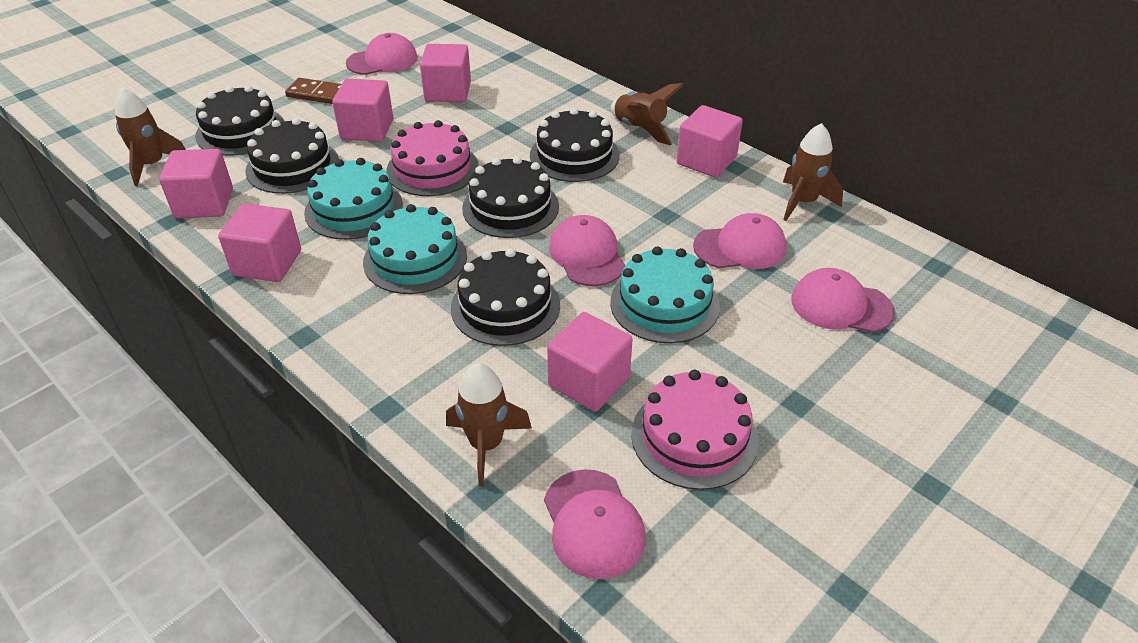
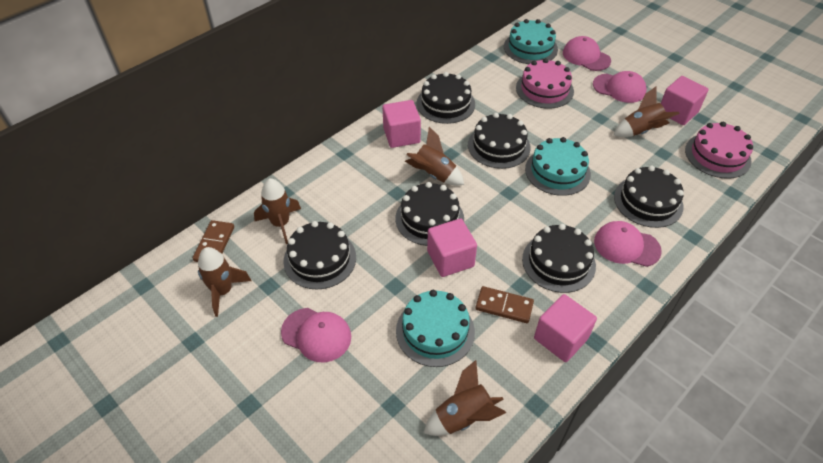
black cake: 5 -> 6
brown domino: 1 -> 2
brown rocket: 4 -> 5
pink cap: 5 -> 4
pink cube: 6 -> 4

